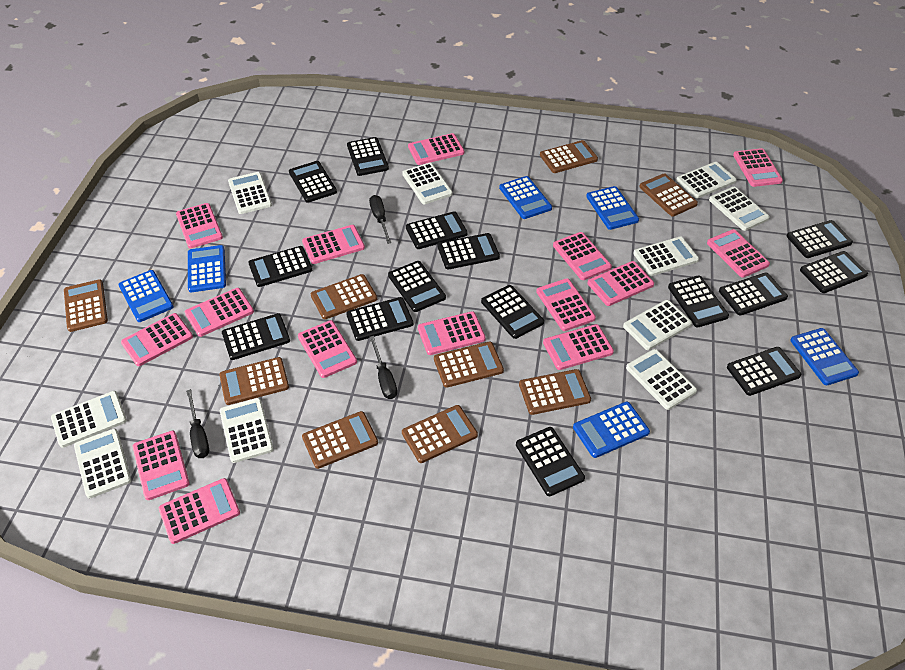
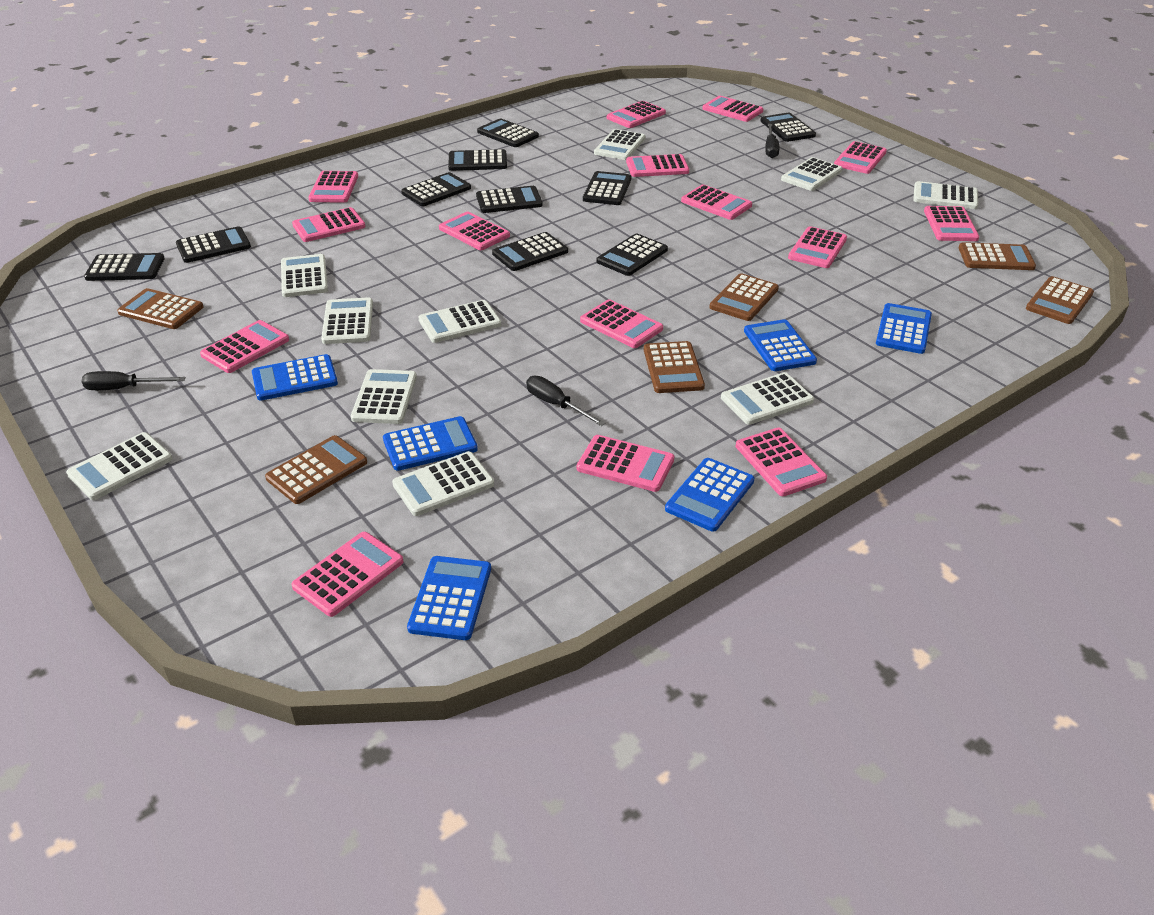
black calculator: 15 -> 10
brown calculator: 9 -> 6

